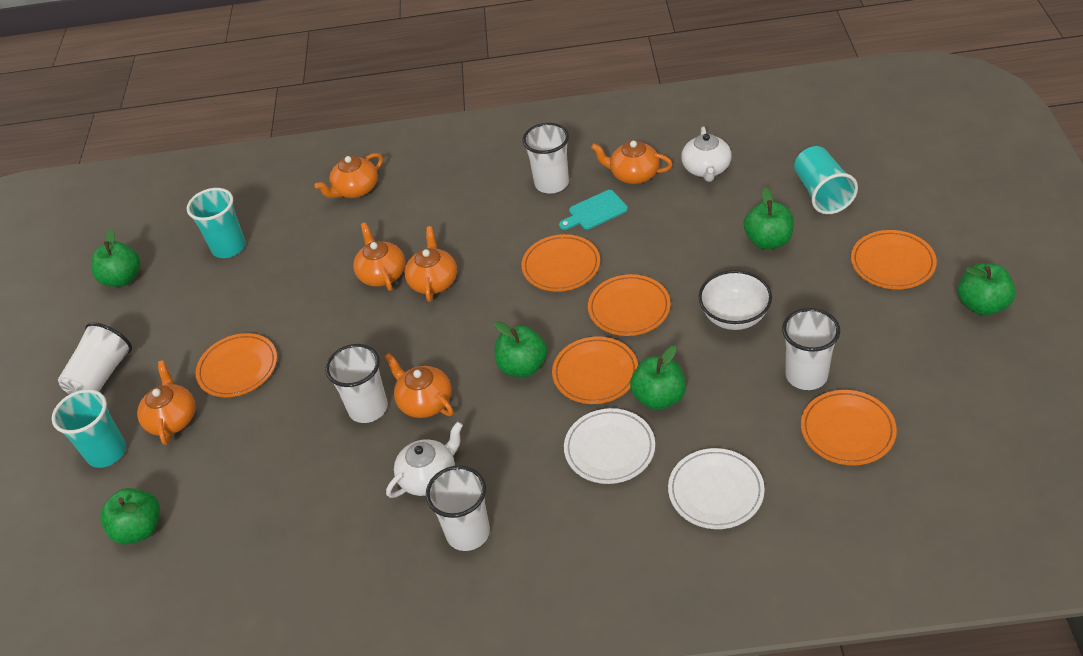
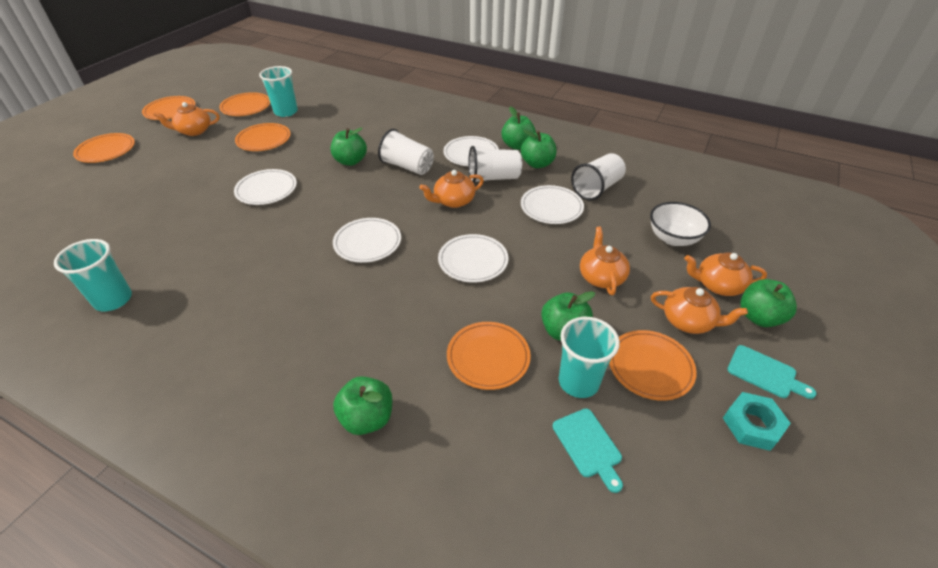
orange teapot: 6 -> 5
turquoise cutting board: 1 -> 2
turquoise nut: 0 -> 1
white cup: 5 -> 3
white plate: 2 -> 5
white teapot: 2 -> 0

